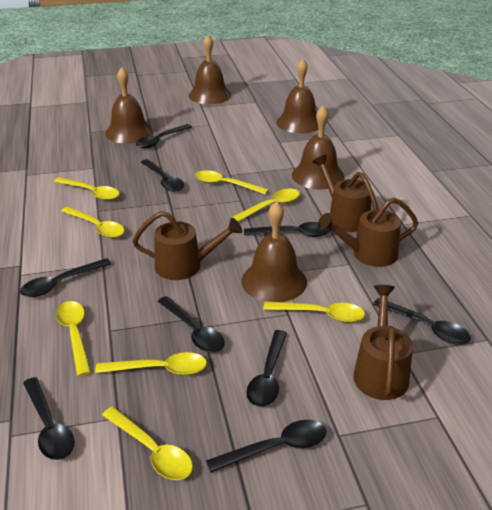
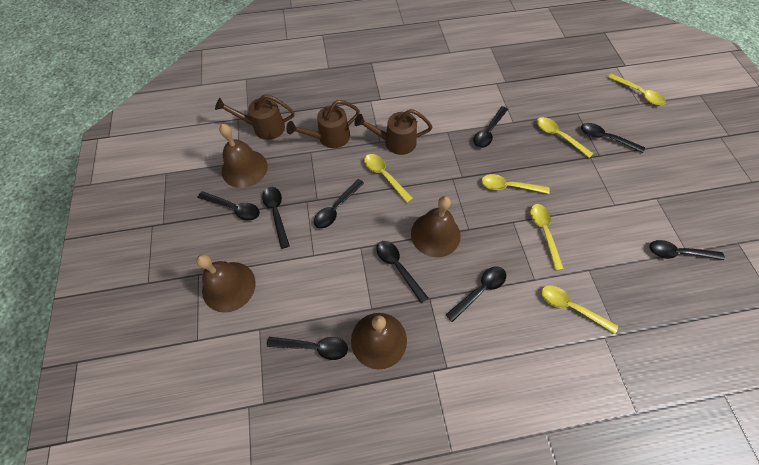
brown bell: 5 -> 4
brown watering can: 4 -> 3
yellow spoon: 8 -> 6

